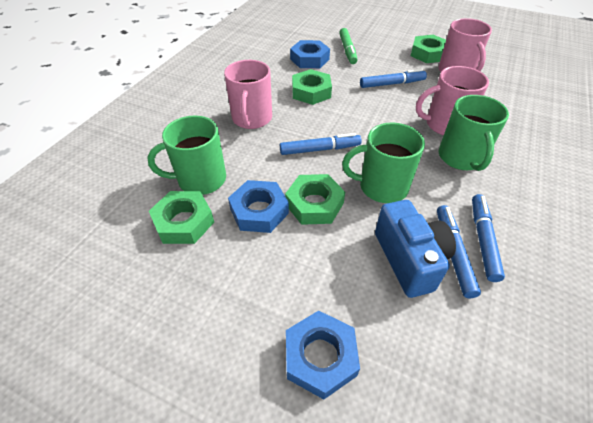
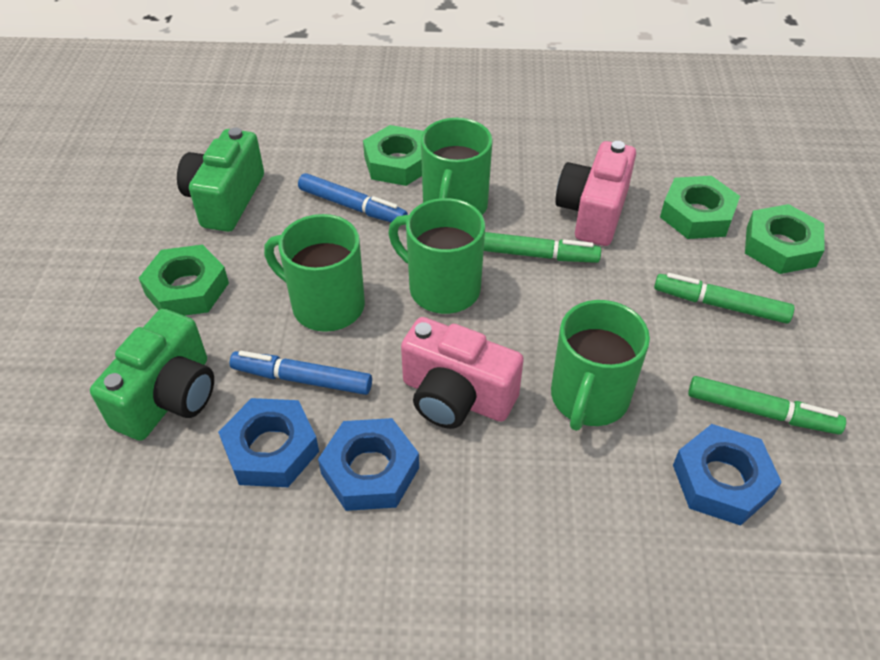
blue camera: 1 -> 0
blue marker: 4 -> 2
green camera: 0 -> 2
green marker: 1 -> 3
green mug: 3 -> 4
pink camera: 0 -> 2
pink mug: 3 -> 0

